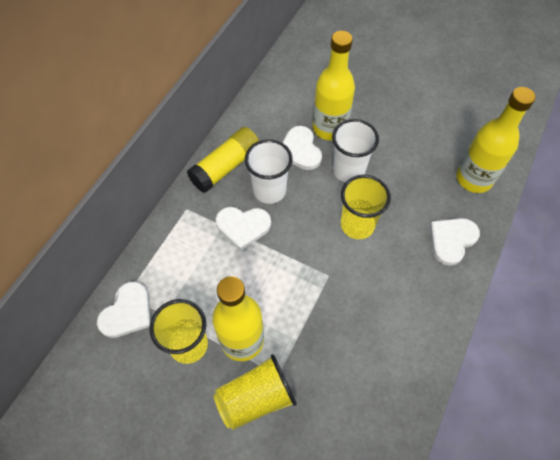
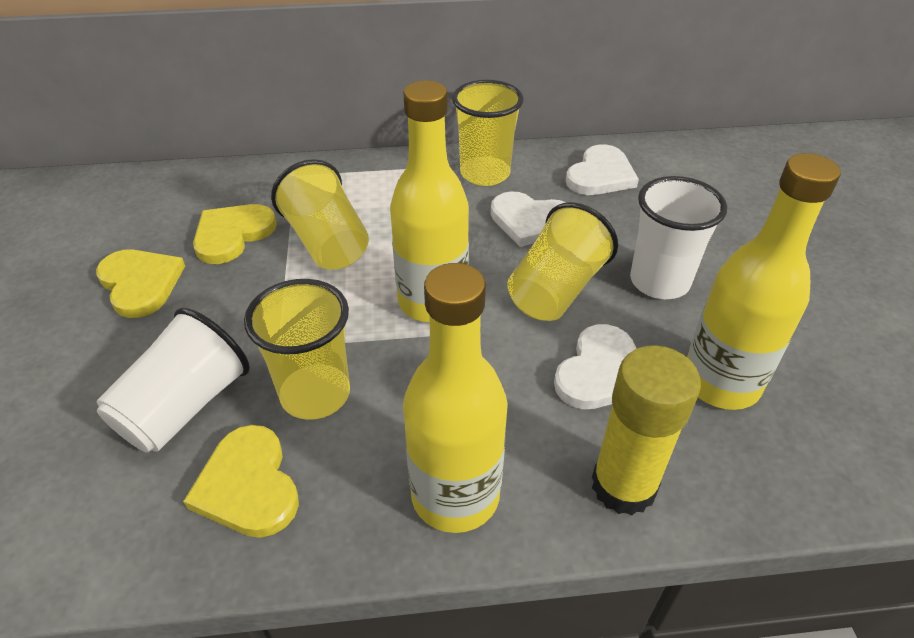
white heart: 4 -> 3
yellow cup: 3 -> 4
yellow heart: 0 -> 3

